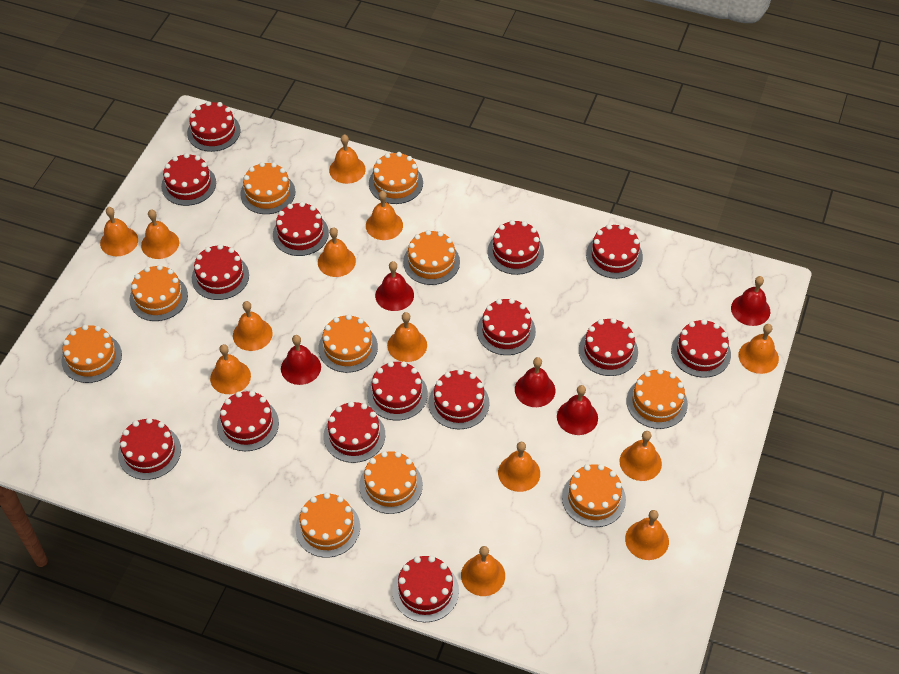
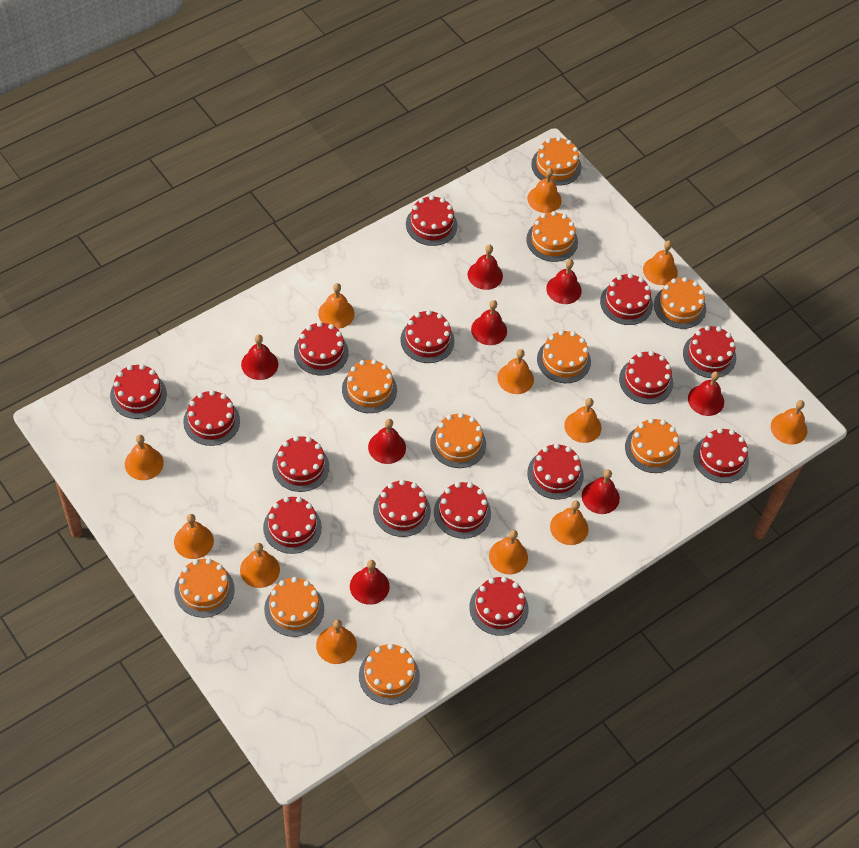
orange bell: 13 -> 12
red bell: 5 -> 8

